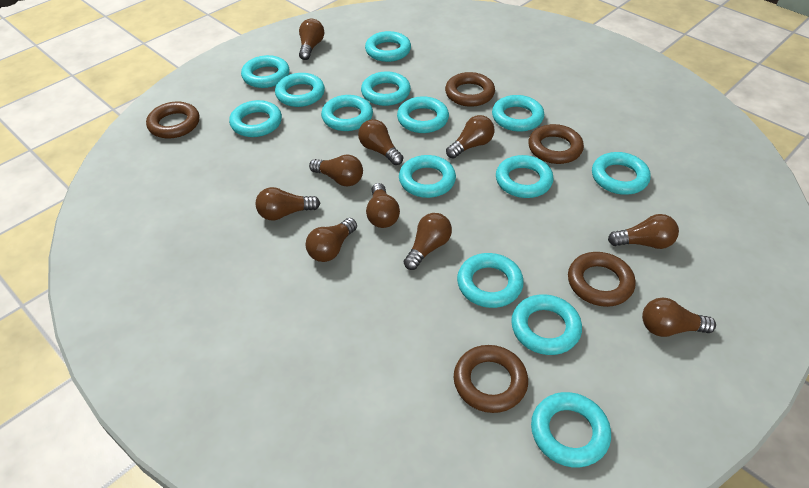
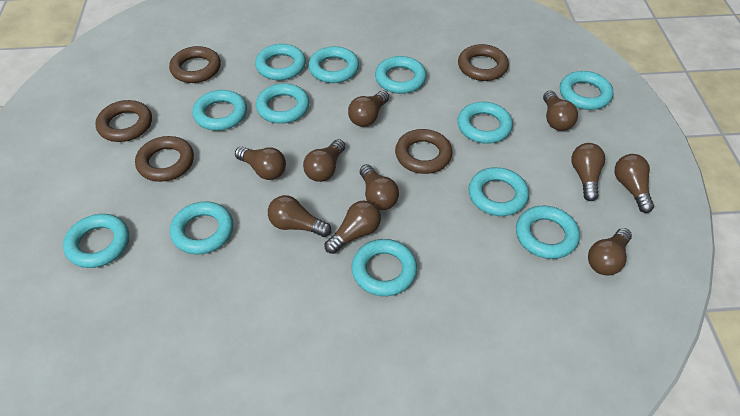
turquoise ring: 14 -> 12

